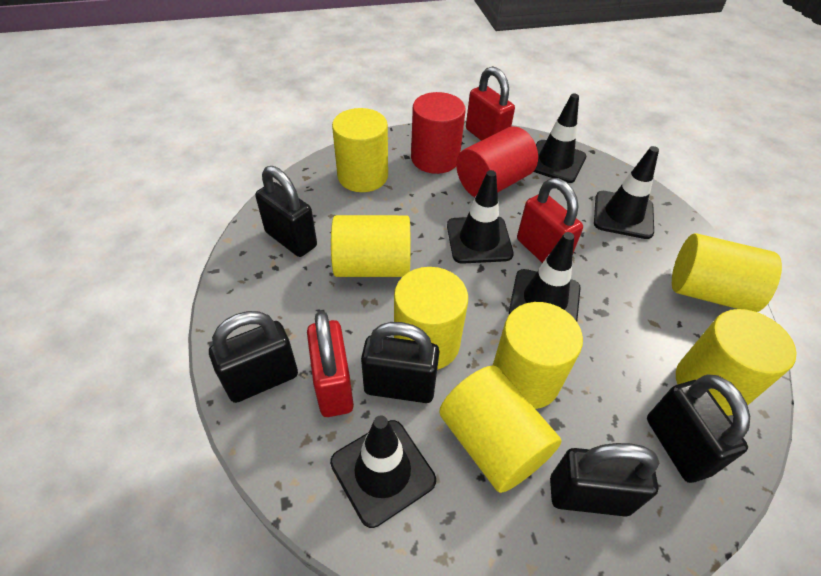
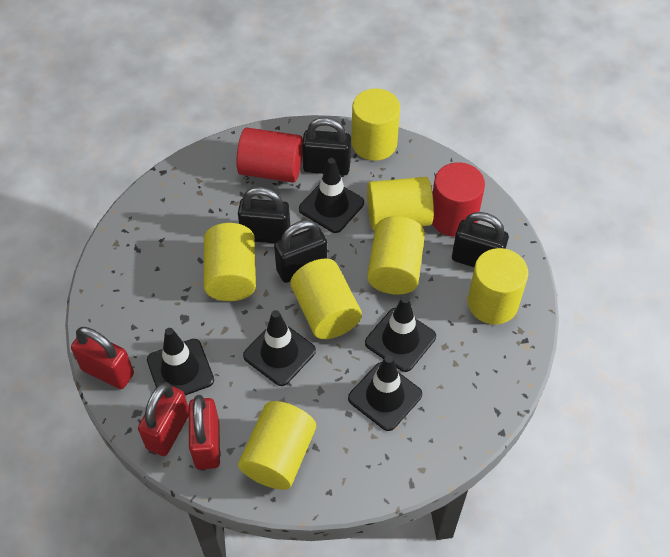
black padlock: 5 -> 4

